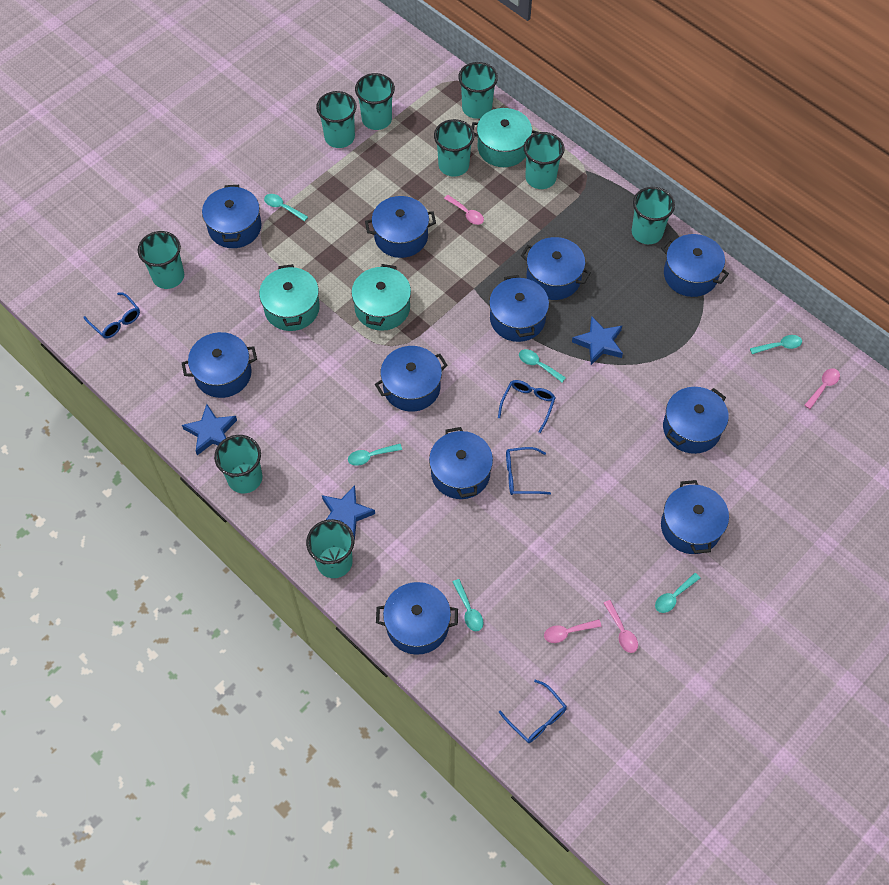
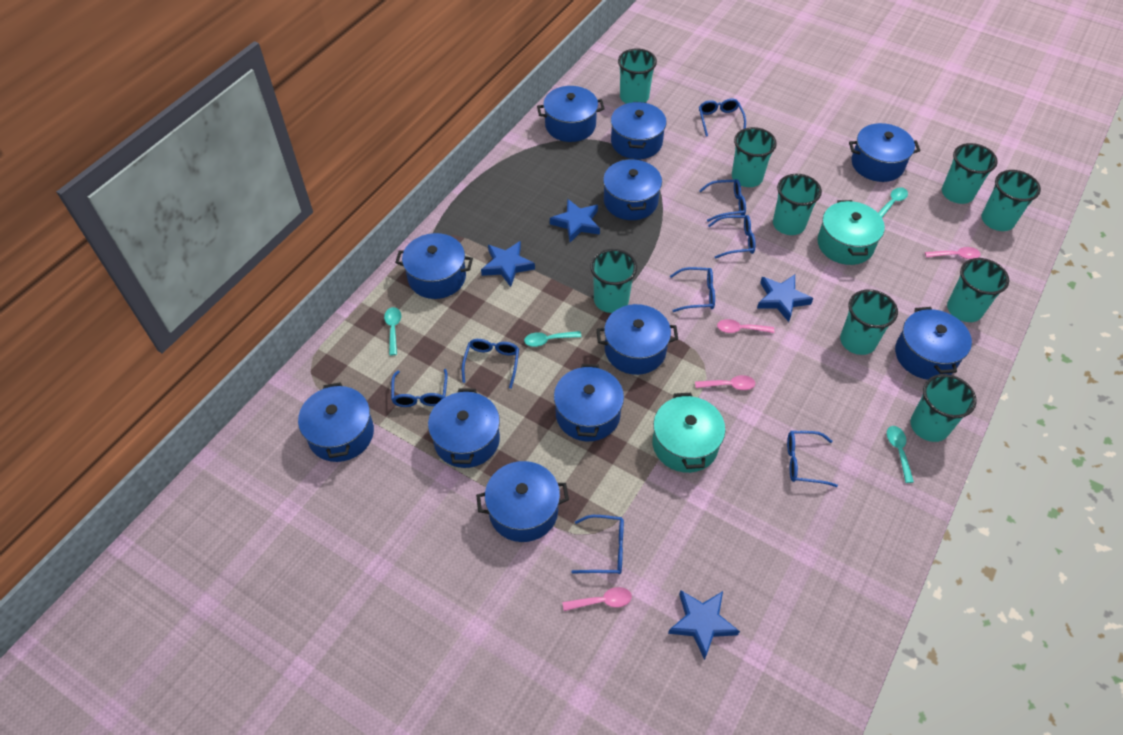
blue glasses: 4 -> 8
blue star: 3 -> 4
turquoise pot: 3 -> 2
turquoise spoon: 6 -> 4

